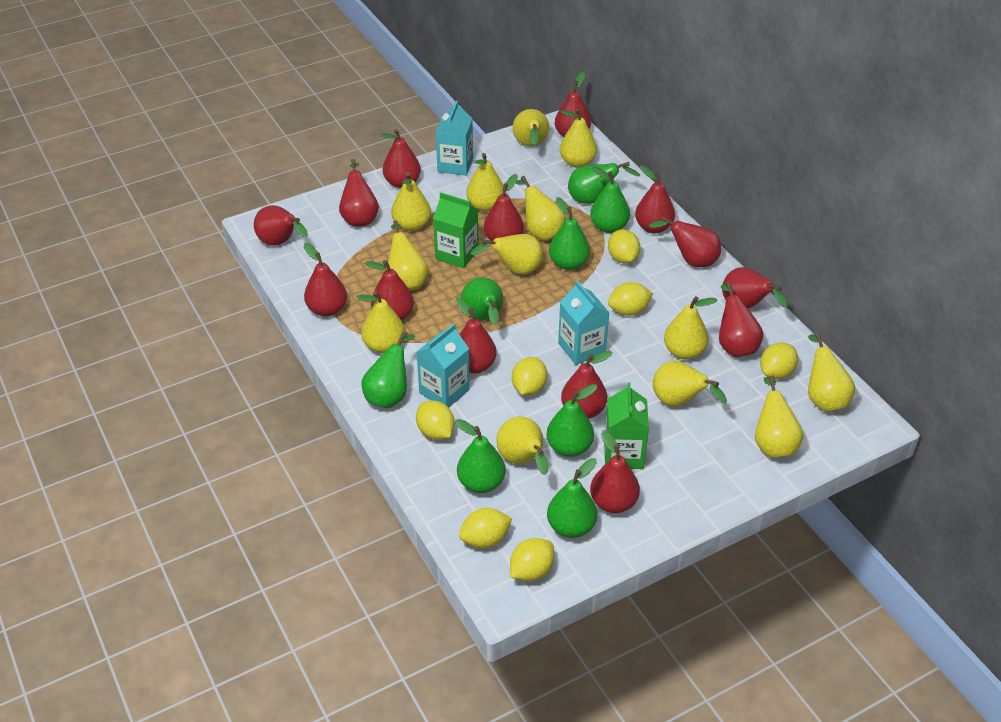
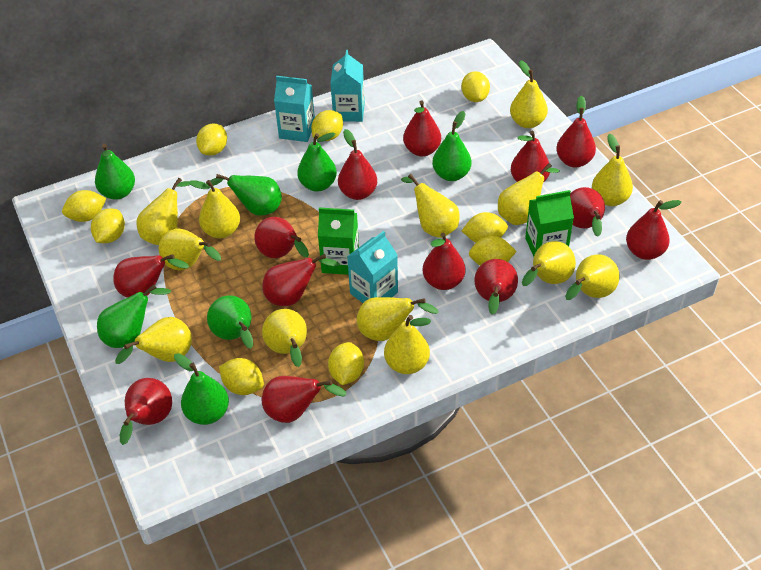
green pear: 8 -> 7
red pear: 14 -> 13
yellow lemon: 7 -> 9

